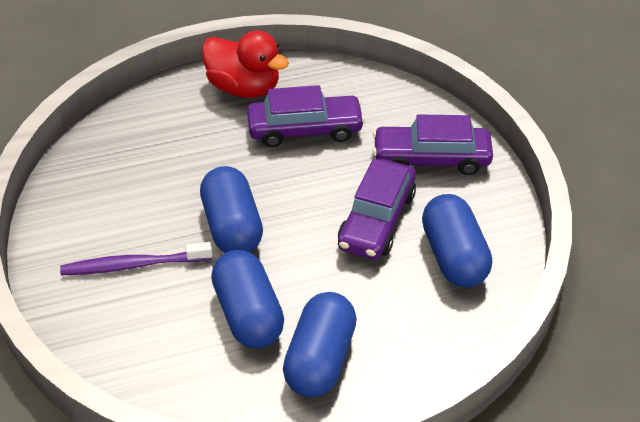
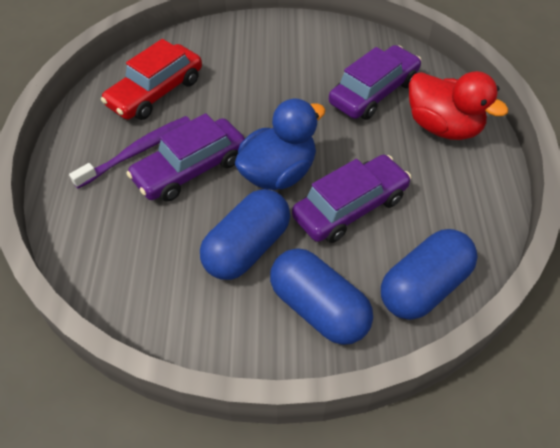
blue capsule: 4 -> 3
blue duck: 0 -> 1
red car: 0 -> 1

